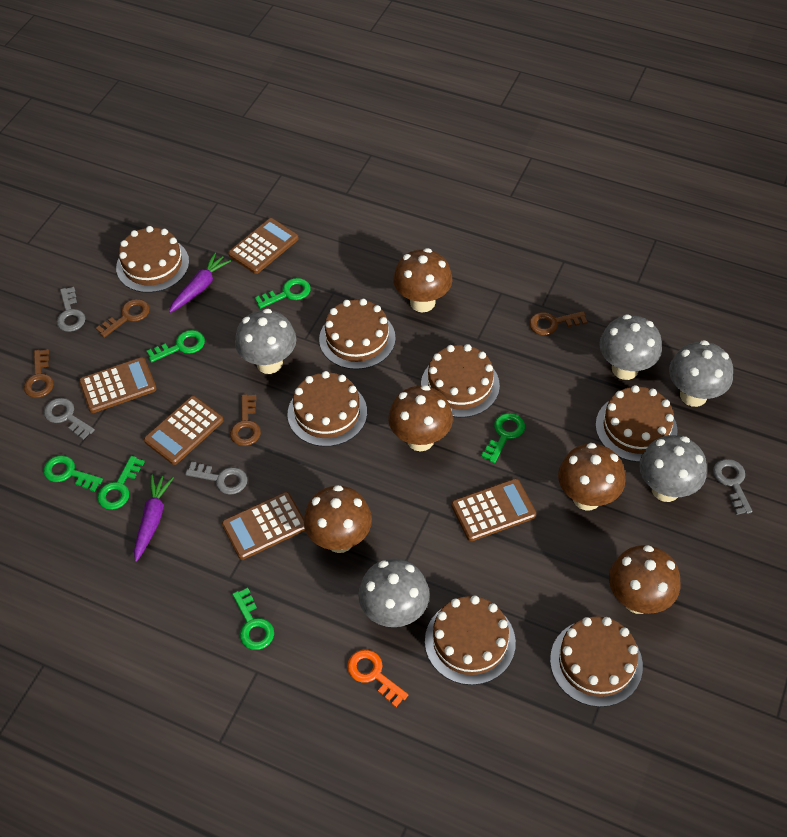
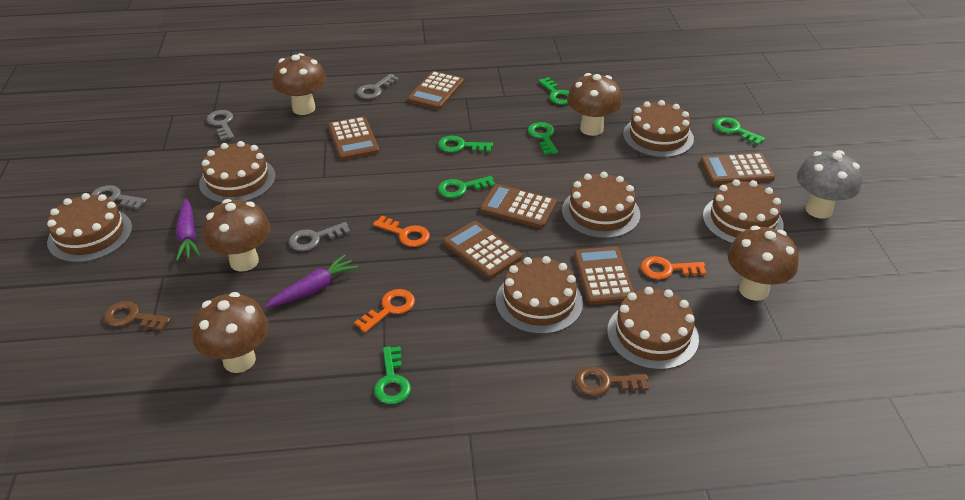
brown calculator: 5 -> 6
brown key: 4 -> 2
grey mushroom: 5 -> 1
orange key: 1 -> 3

